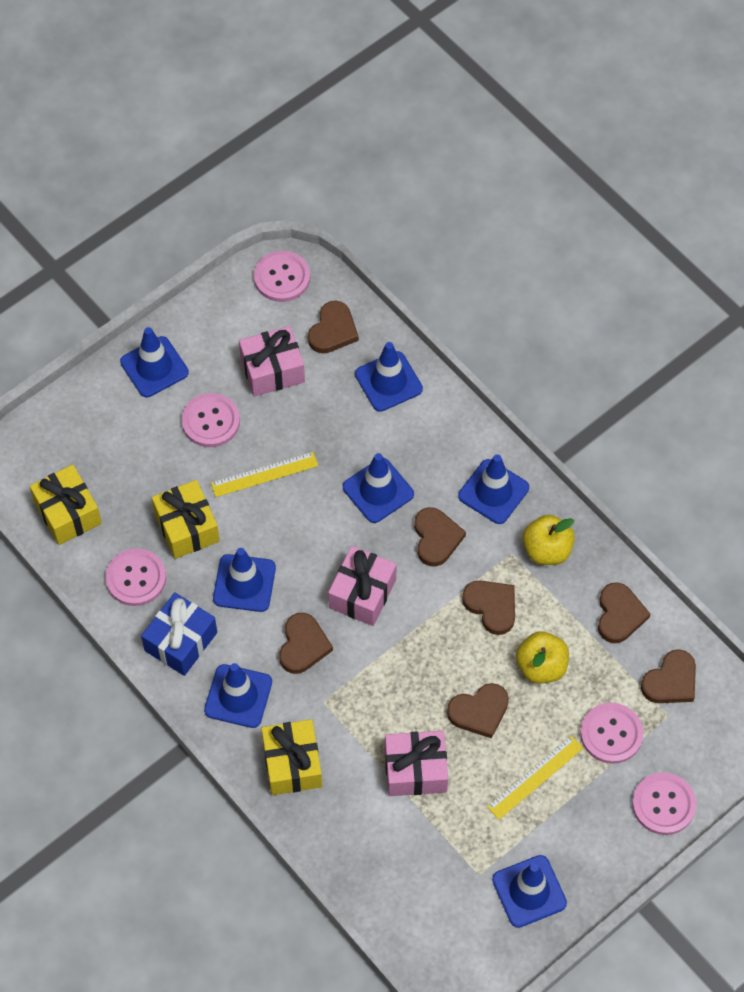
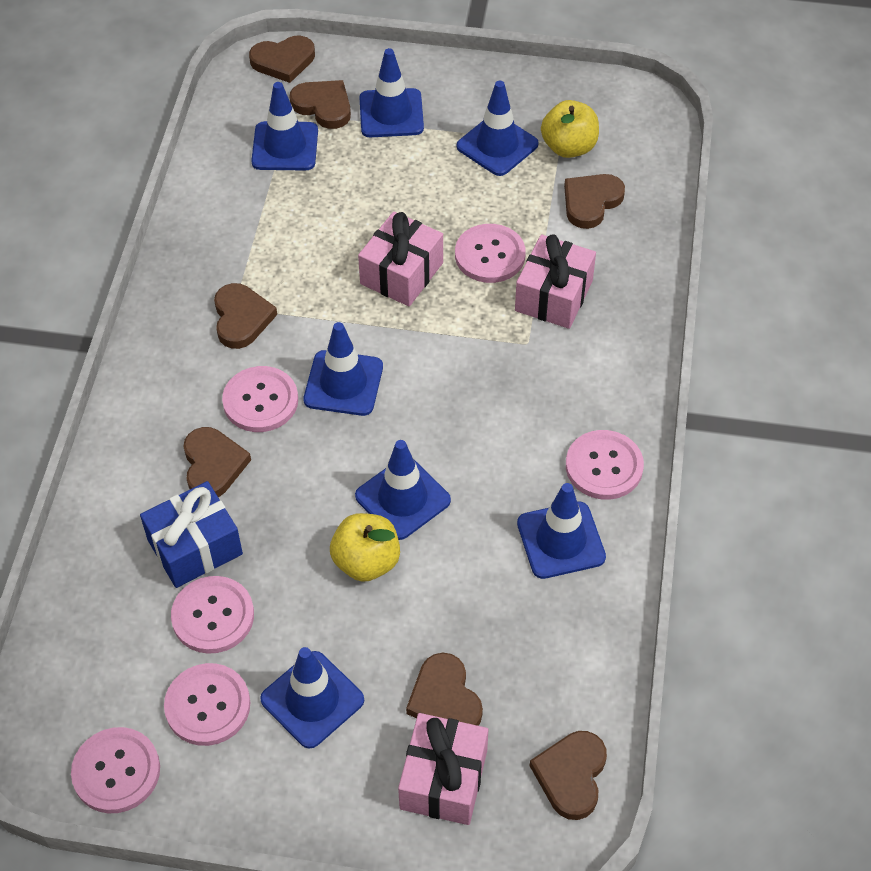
pink button: 5 -> 6
yellow gift: 3 -> 0
yellow ruler: 2 -> 0

